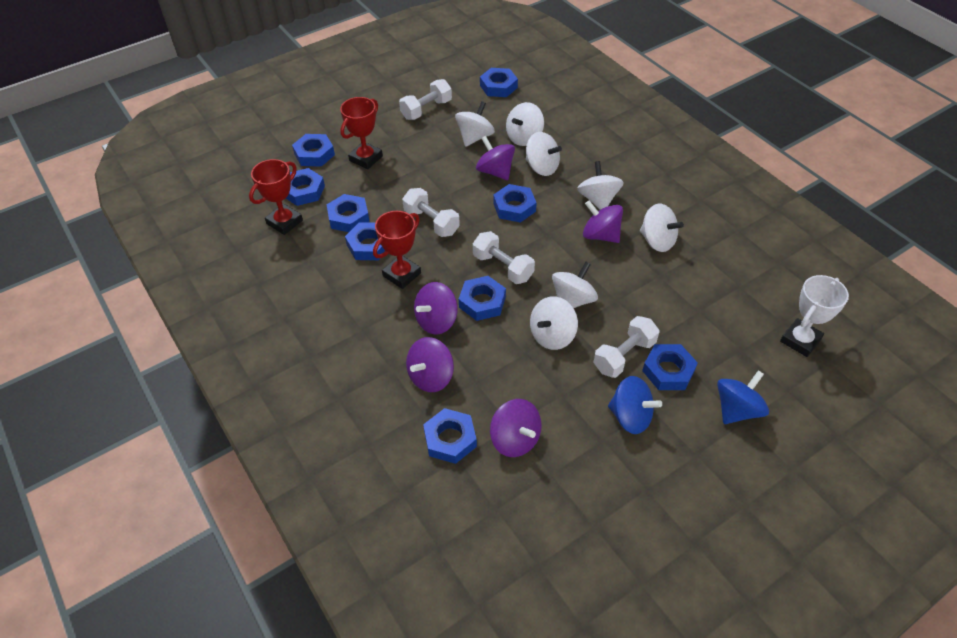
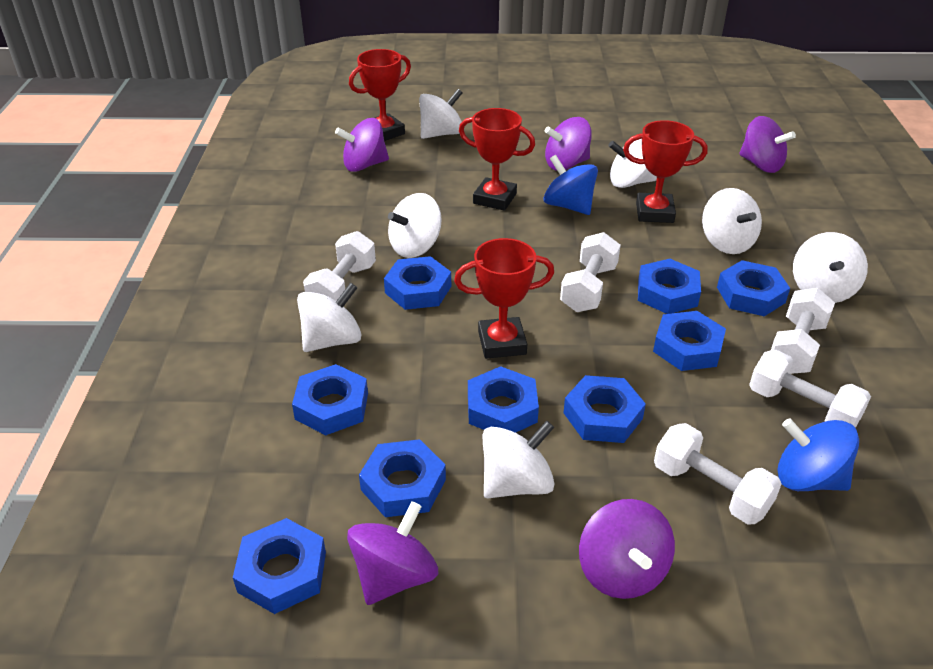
red trophy: 3 -> 4
white dumbbell: 4 -> 5
white trophy: 1 -> 0

